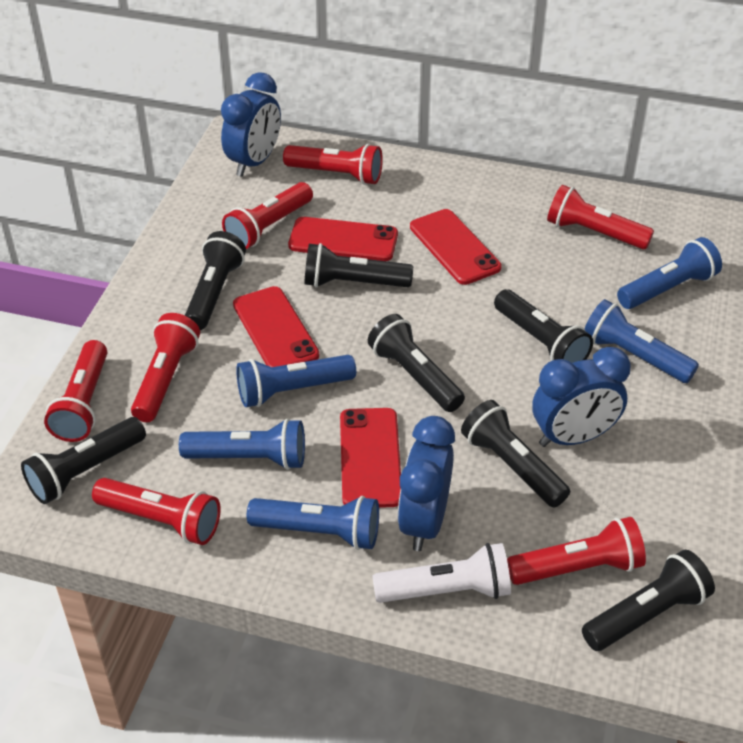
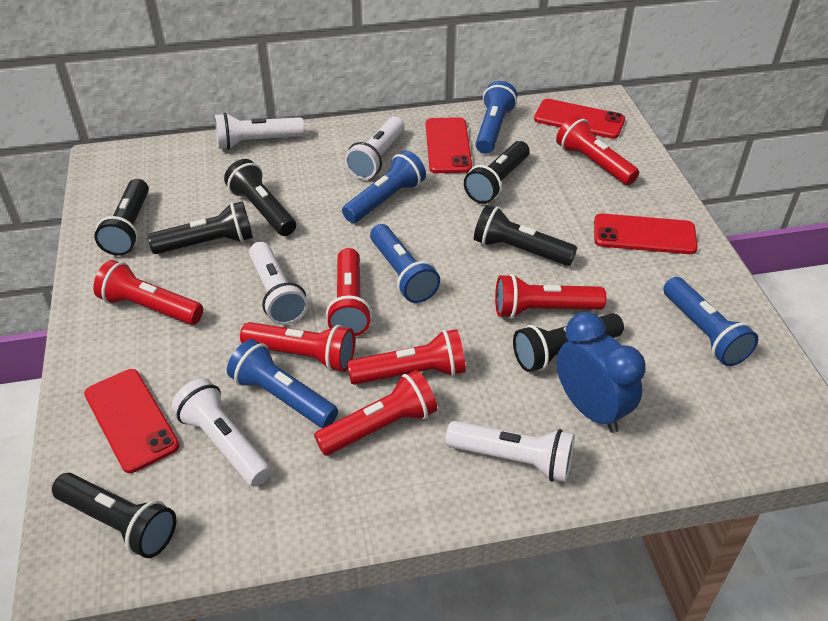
blue clock: 3 -> 1
white flashlight: 1 -> 5

